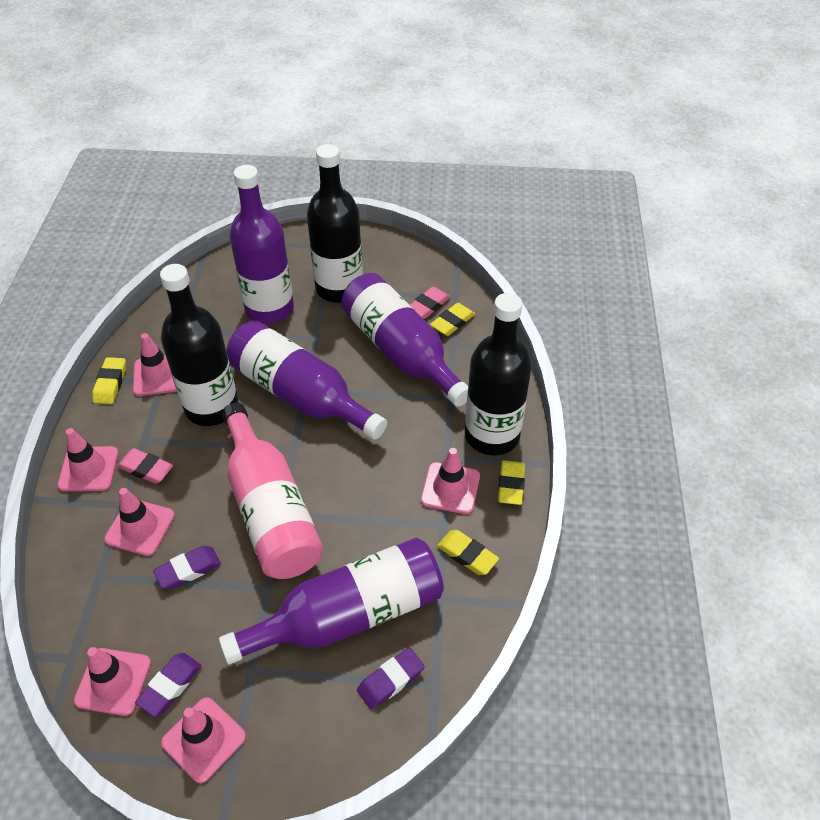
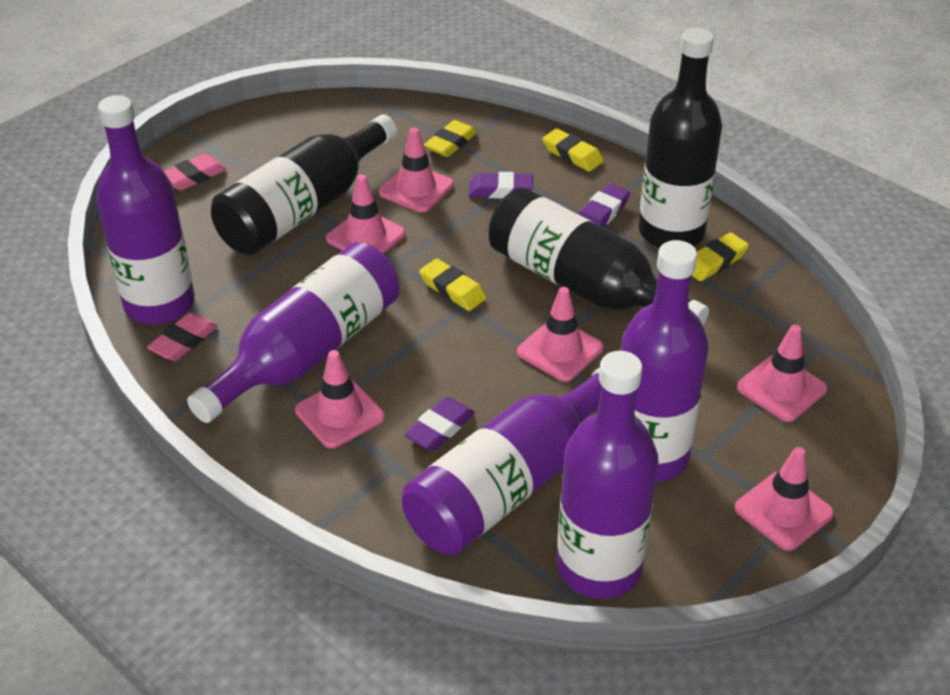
pink bottle: 1 -> 0
purple bottle: 4 -> 5

